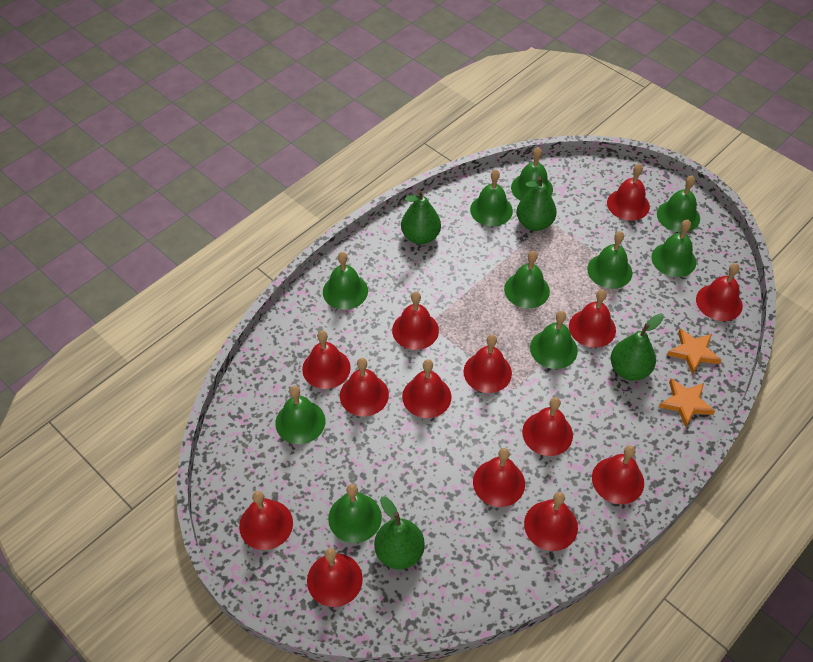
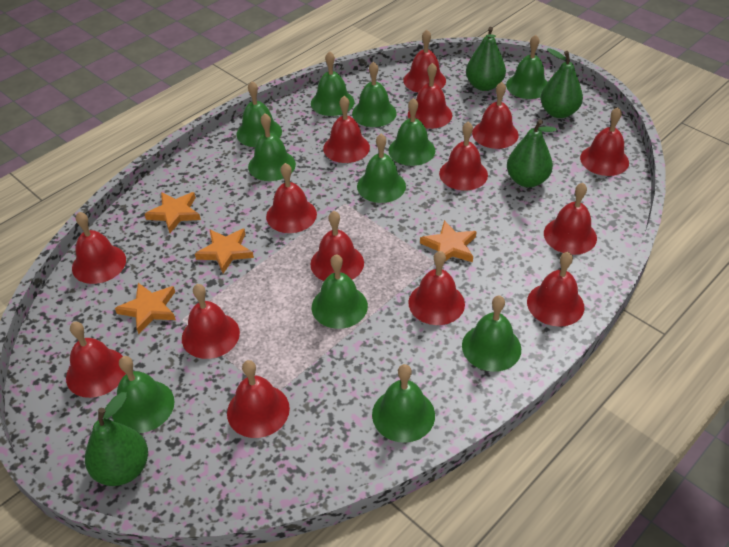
green bell: 10 -> 11
orange star: 2 -> 4
red bell: 14 -> 15

